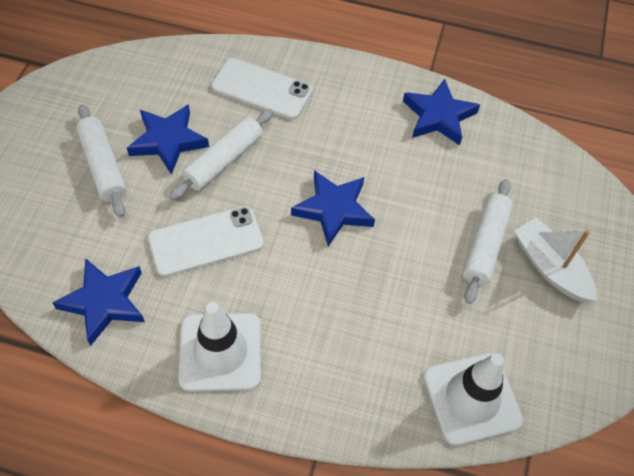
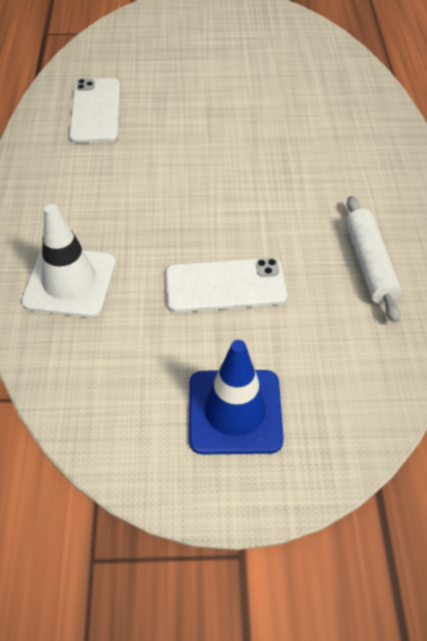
blue star: 4 -> 0
blue traffic cone: 0 -> 1
white boat: 1 -> 0
white rolling pin: 3 -> 1
white traffic cone: 2 -> 1

